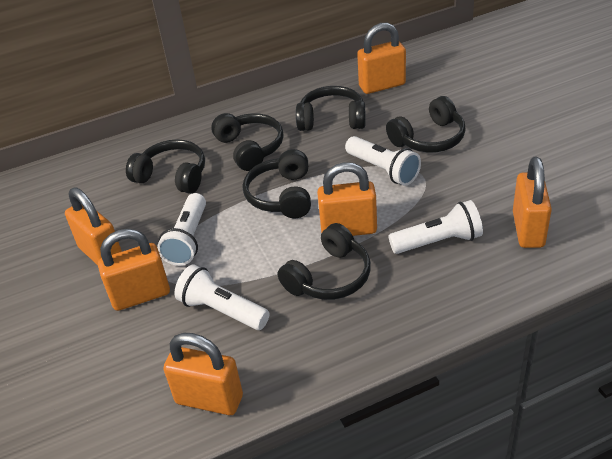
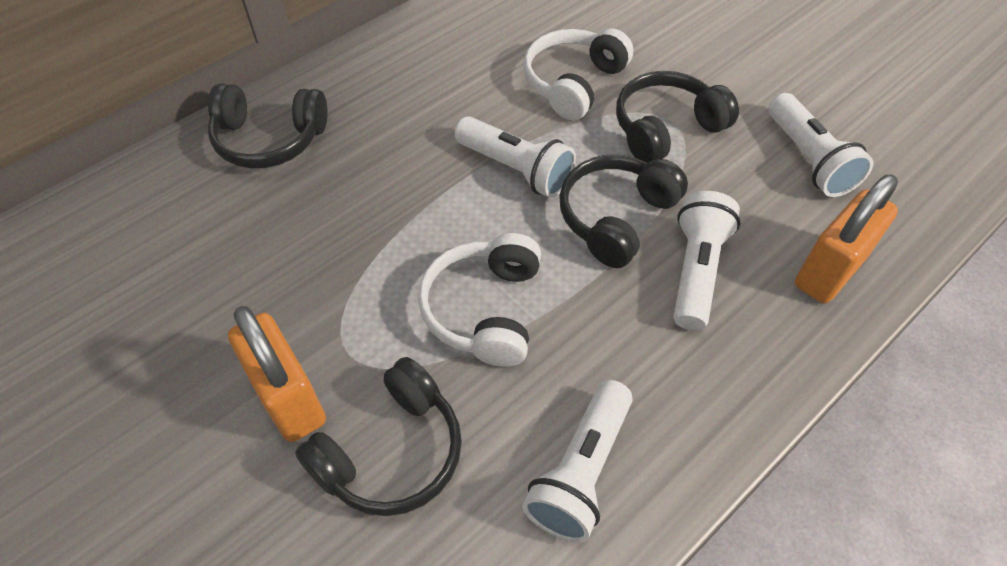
black headphones: 6 -> 4
orange padlock: 6 -> 2
white headphones: 0 -> 2

